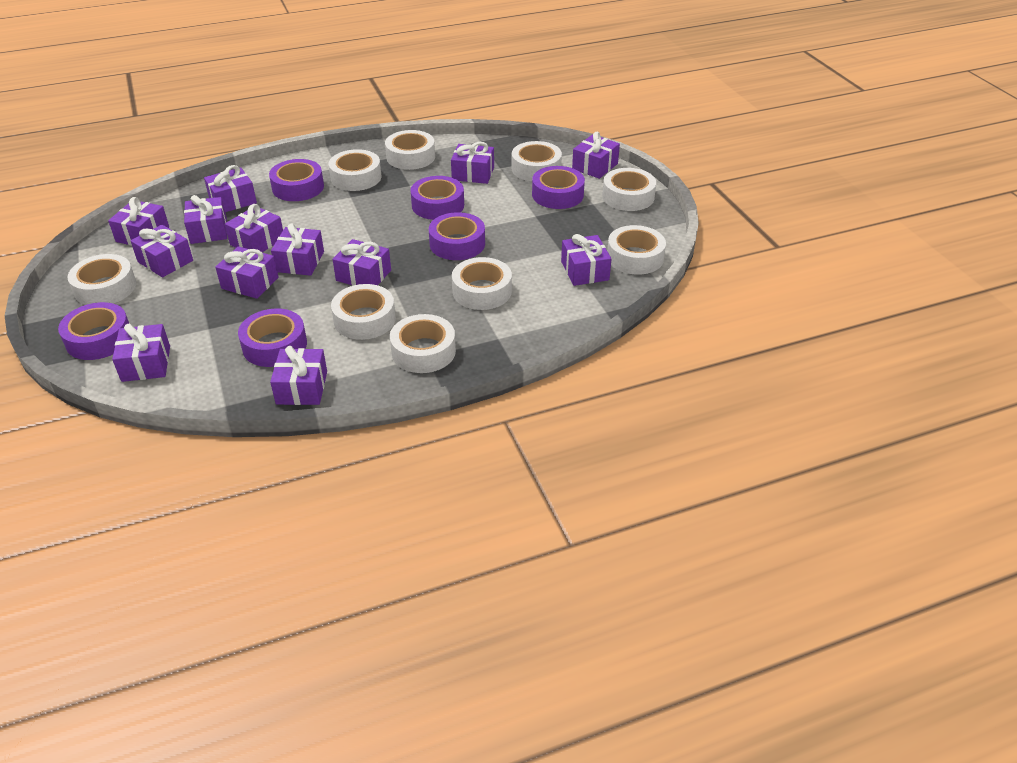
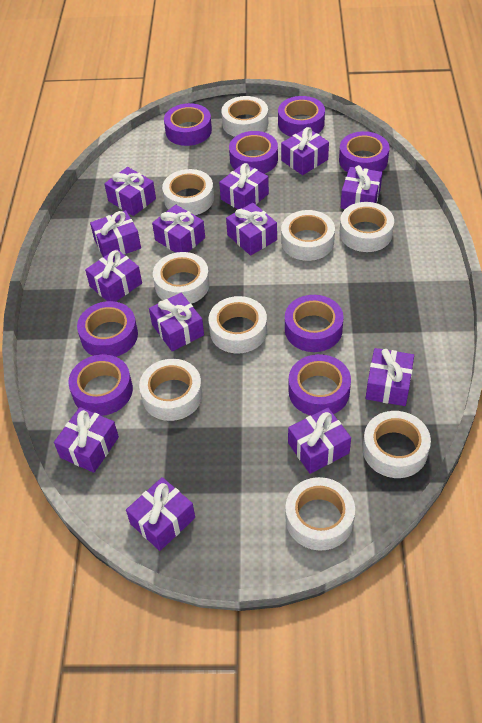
purple tape: 6 -> 8

